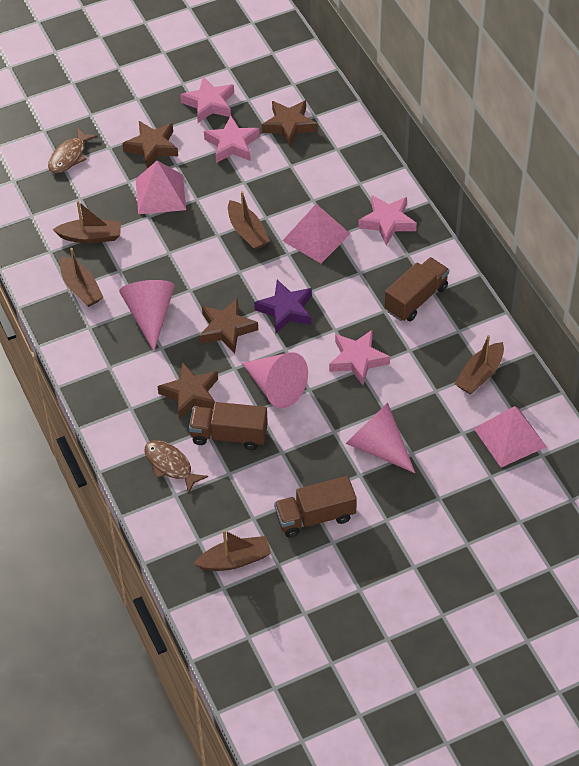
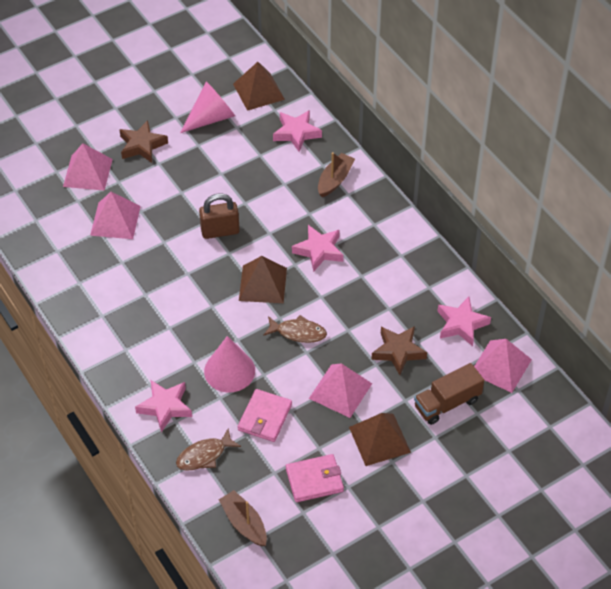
brown boat: 5 -> 2
brown padlock: 0 -> 1
brown pyramid: 0 -> 3
brown star: 4 -> 2
brown truck: 3 -> 1
pink cone: 3 -> 2
pink pyramid: 3 -> 4
pink wallet: 0 -> 2
purple star: 1 -> 0

